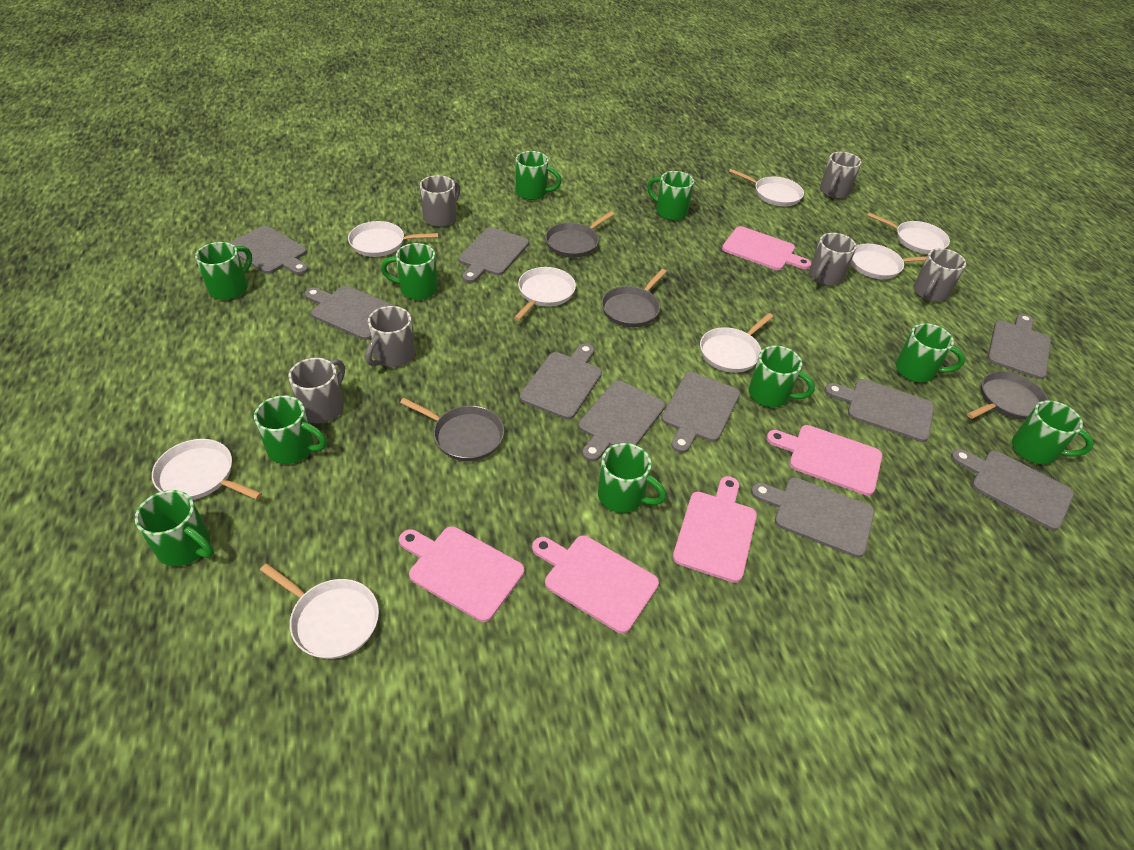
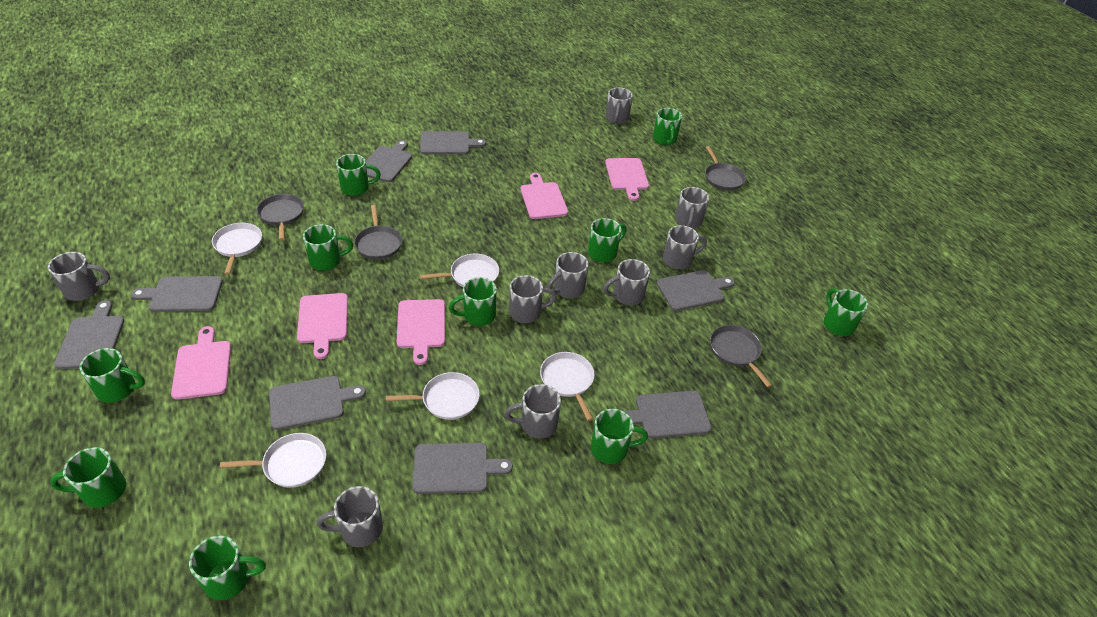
grey cutting board: 10 -> 8
grey mug: 6 -> 9
white pan: 8 -> 5

